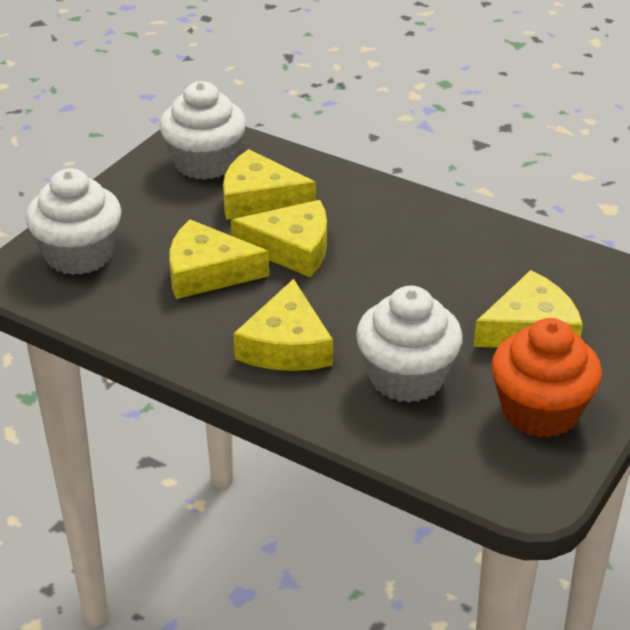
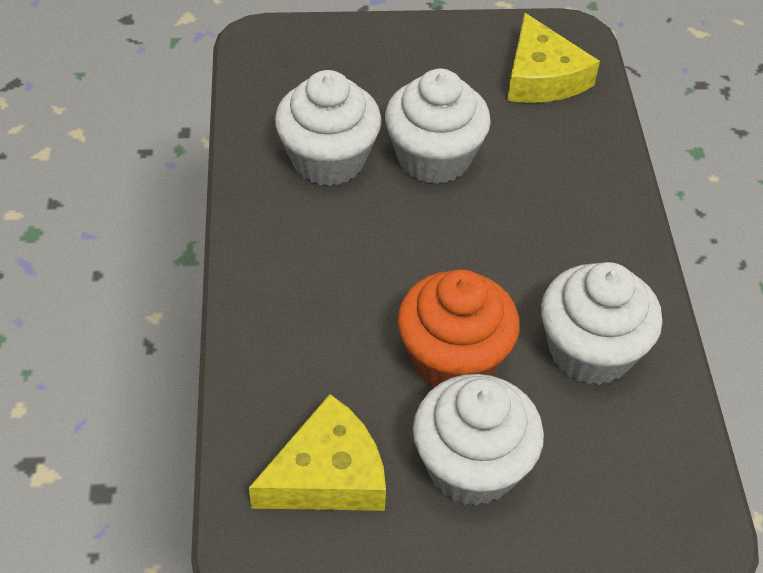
white cupcake: 3 -> 4
yellow cheese: 5 -> 2

